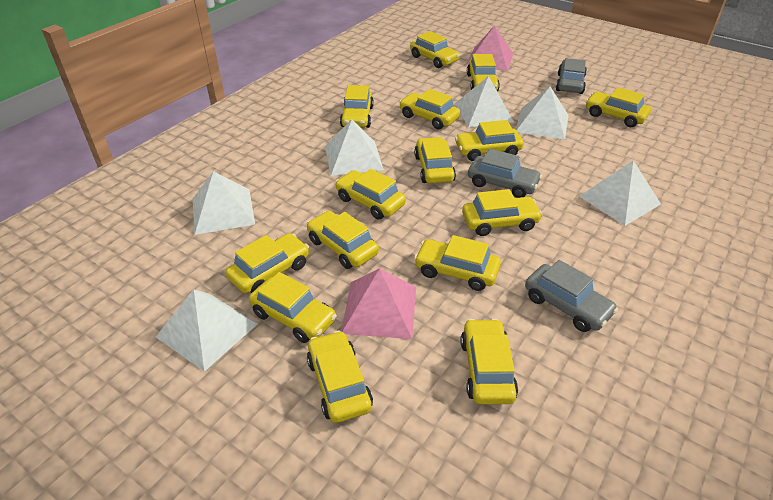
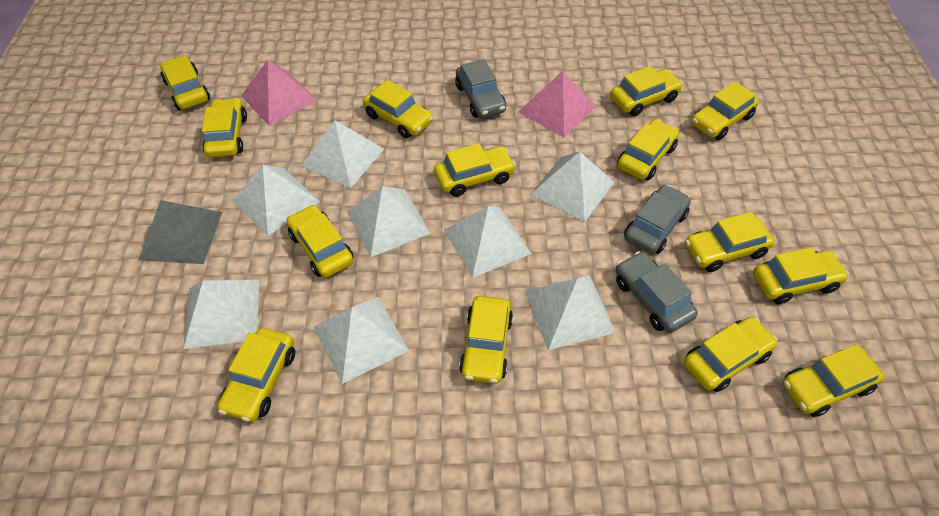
grey pyramid: 0 -> 1
white pyramid: 6 -> 8
yellow car: 15 -> 14

